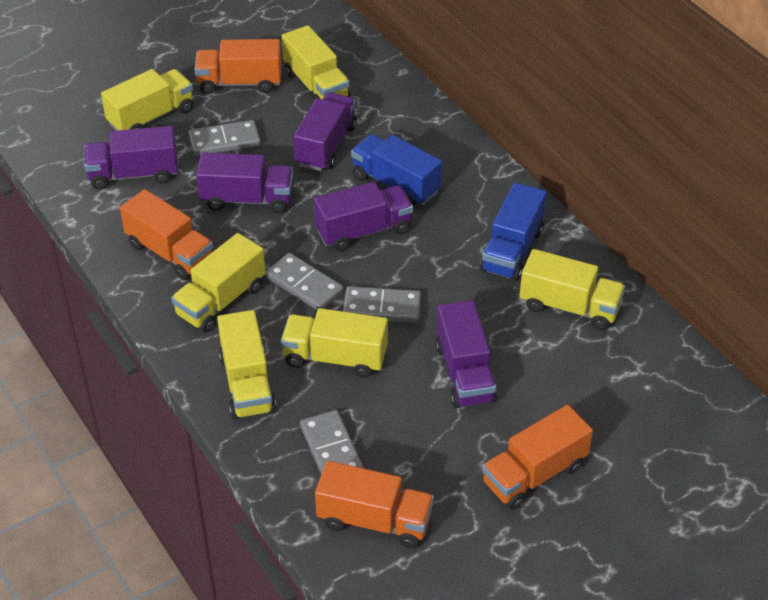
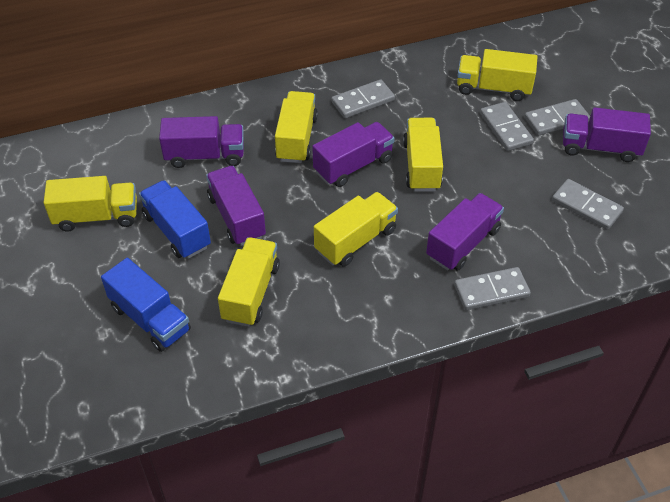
grey domino: 4 -> 5
orange truck: 4 -> 0

